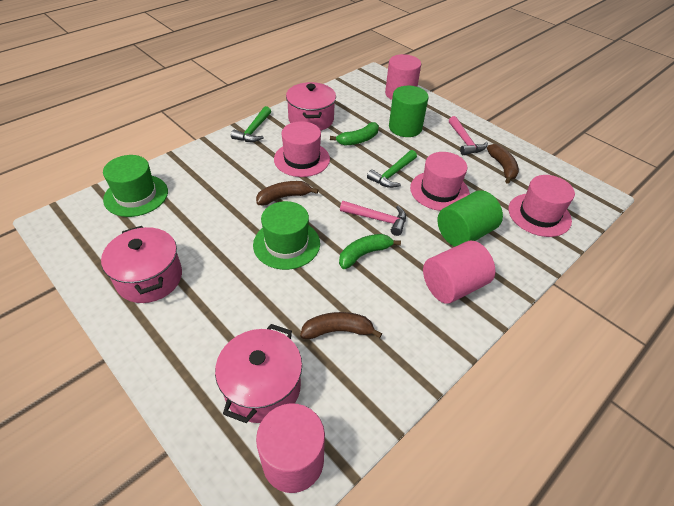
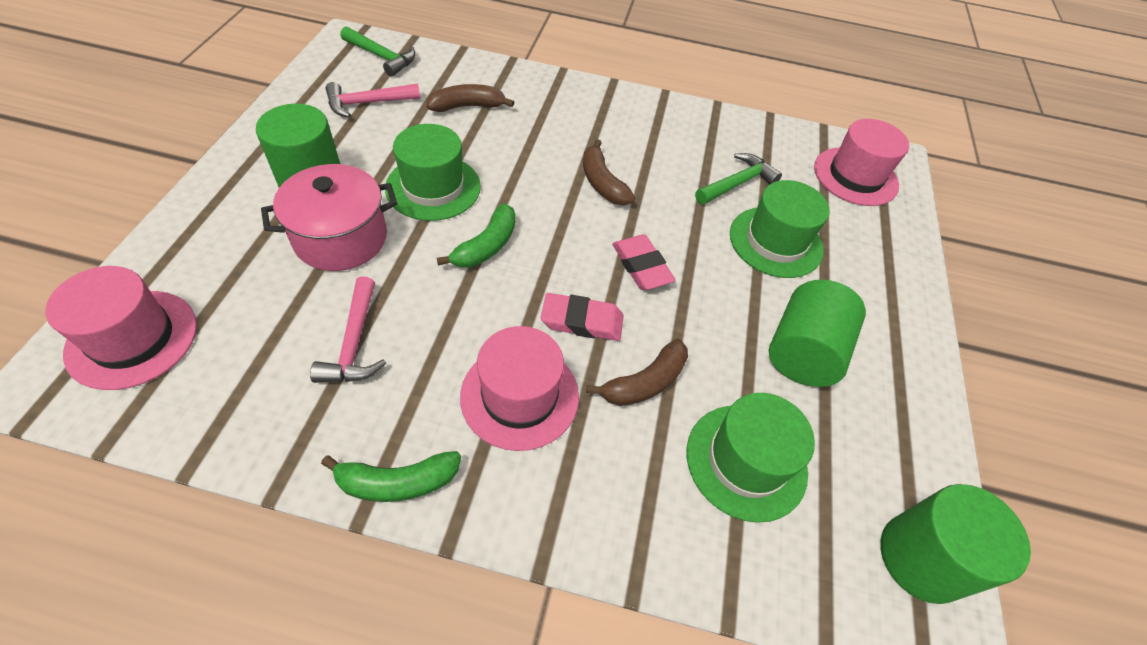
green cylinder: 2 -> 3
green hat: 2 -> 3
pink cylinder: 3 -> 0
pink eraser: 0 -> 2
pink pot: 3 -> 1

